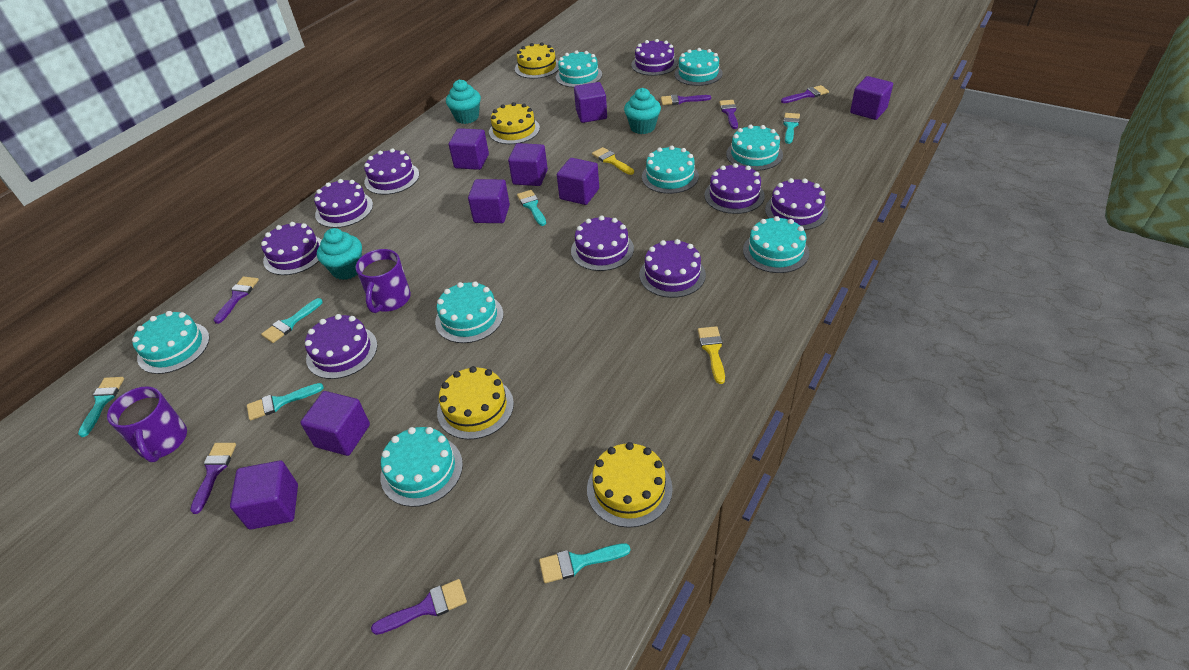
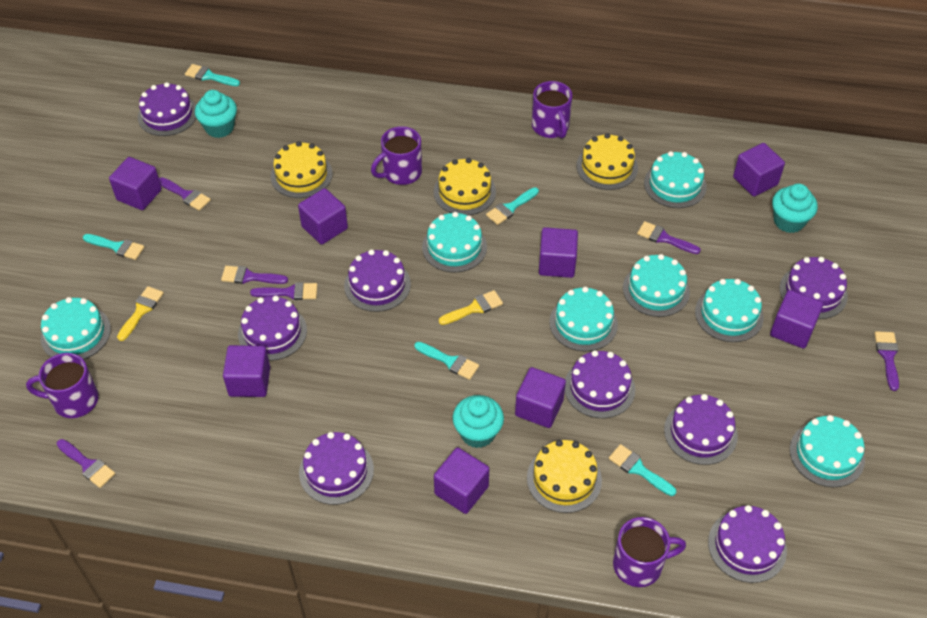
purple cake: 9 -> 8
purple mug: 2 -> 4
turquoise brush: 6 -> 5
turquoise cake: 8 -> 7

